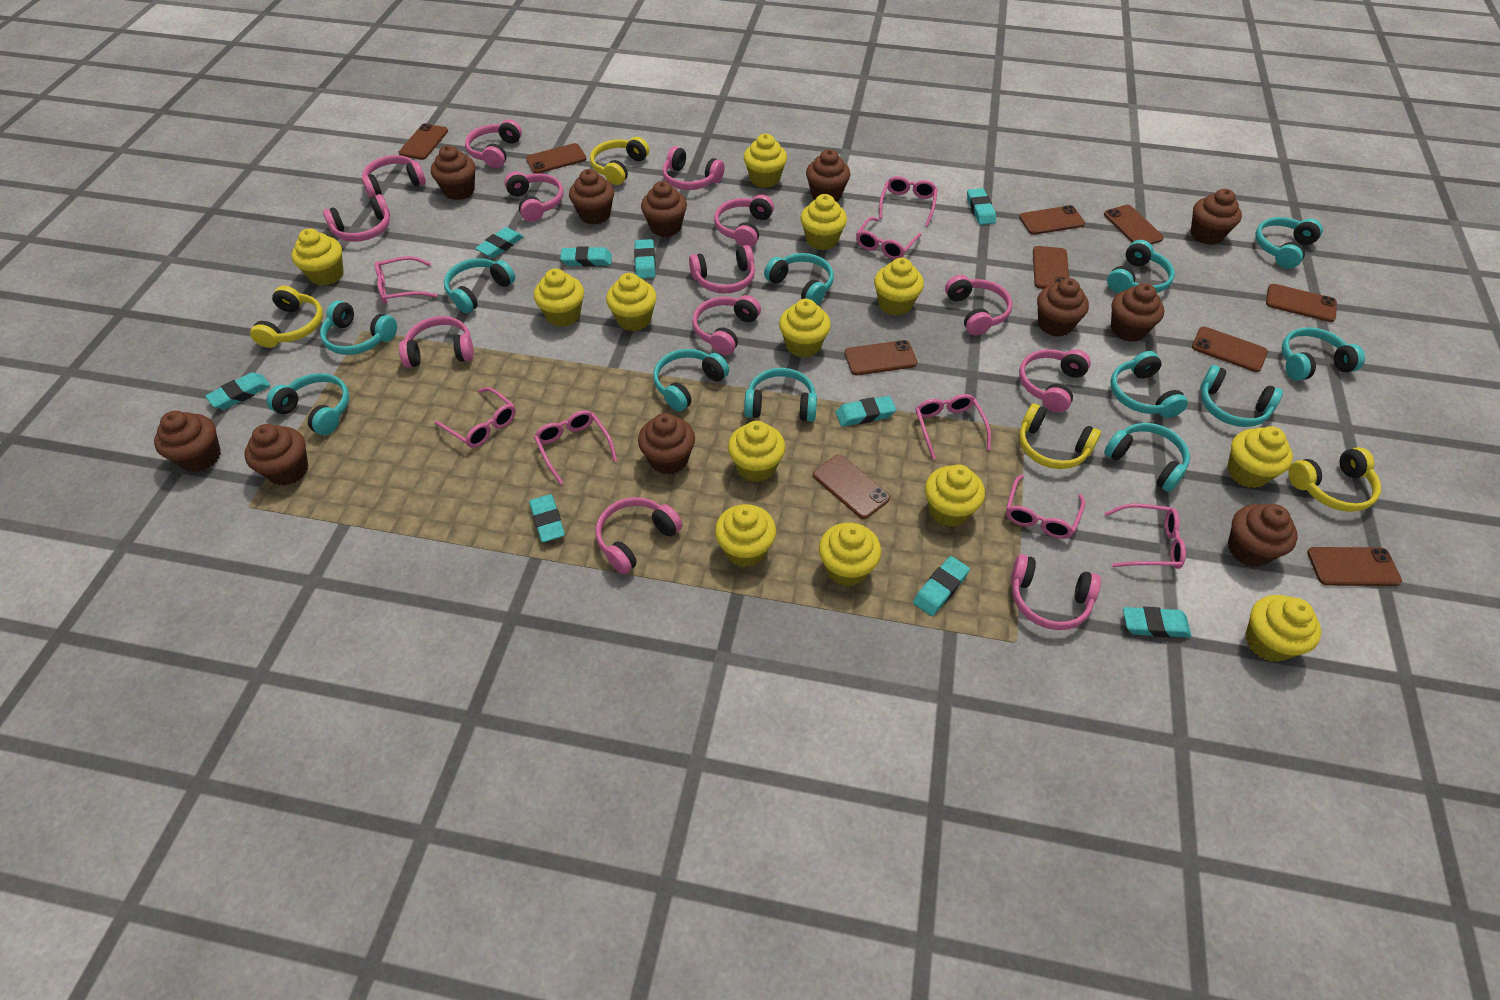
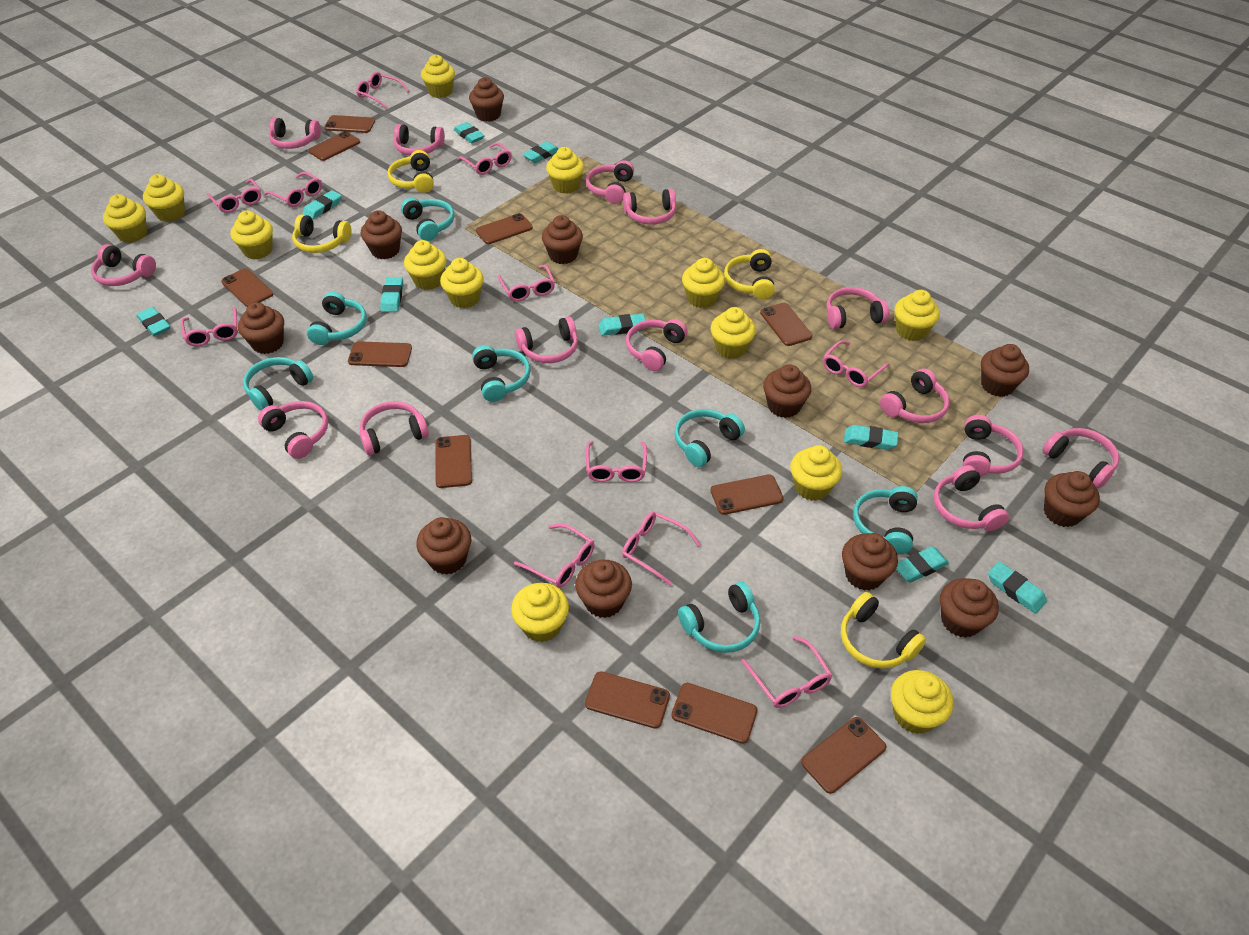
brown phone: 10 -> 11
pink glasses: 8 -> 11
pink headphones: 13 -> 14
turquoise headphones: 12 -> 7

